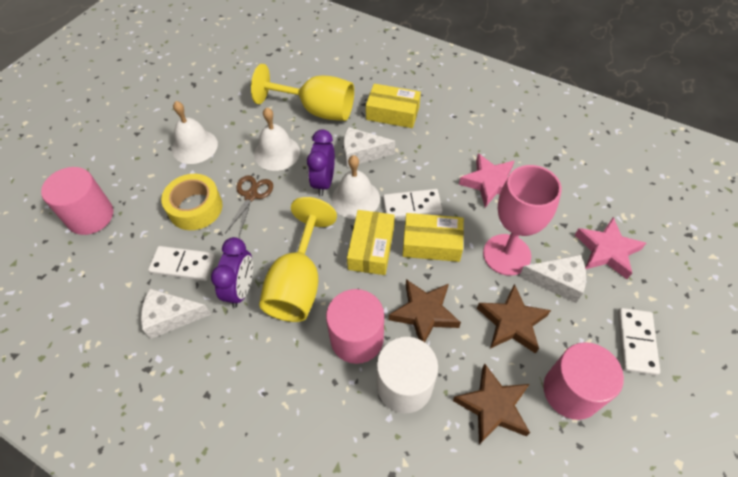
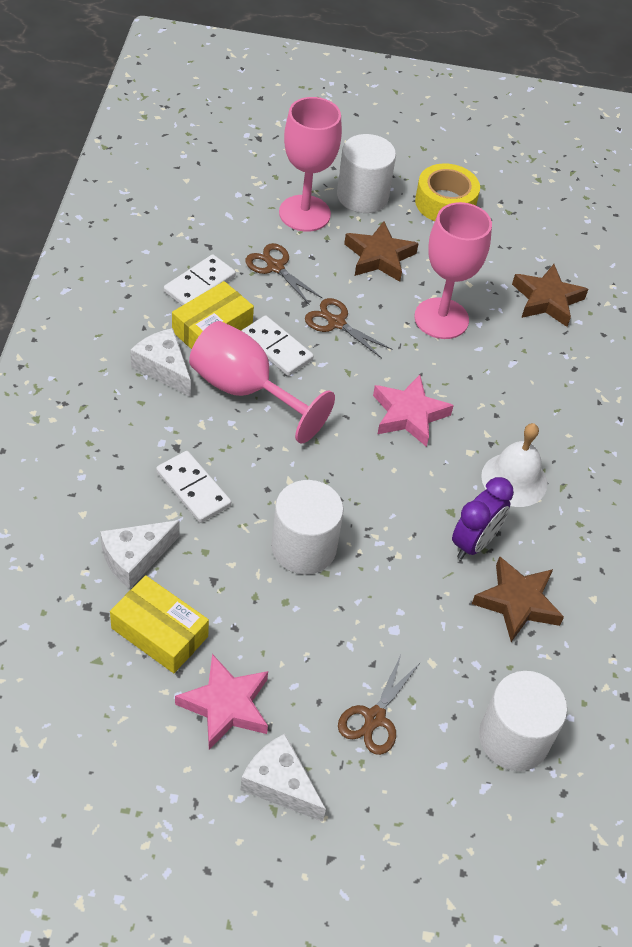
brown scissors: 1 -> 3
pink cylinder: 3 -> 0
pink goblet: 1 -> 3
purple clock: 2 -> 1
white bell: 3 -> 1
white cylinder: 1 -> 3
yellow box: 3 -> 2
yellow goblet: 2 -> 0

